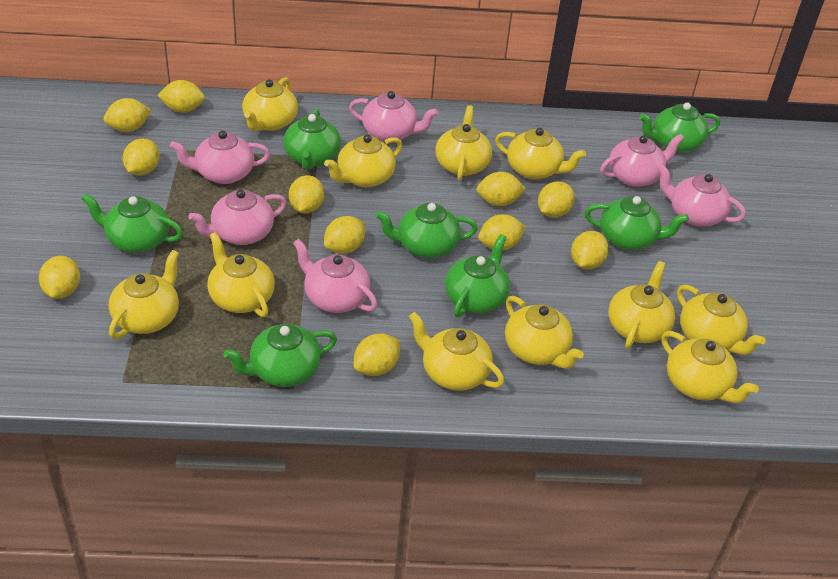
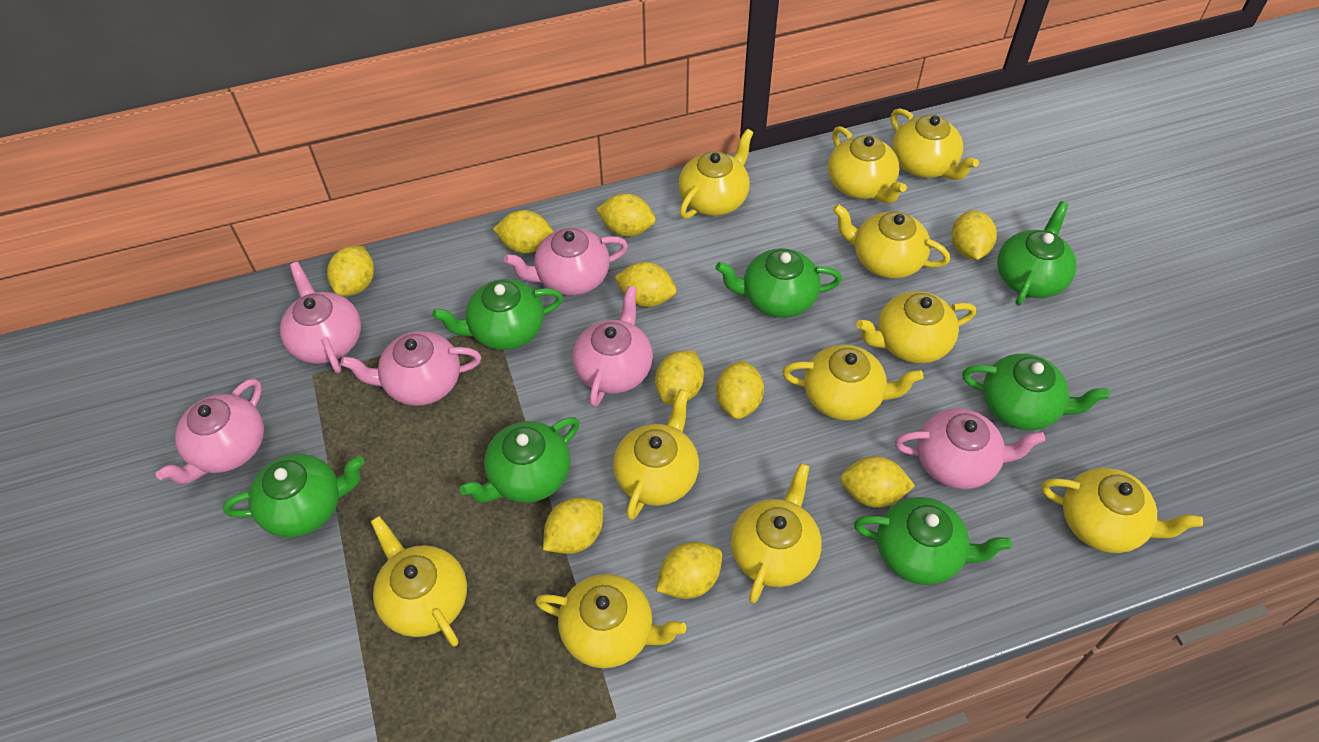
yellow lemon: 11 -> 10

